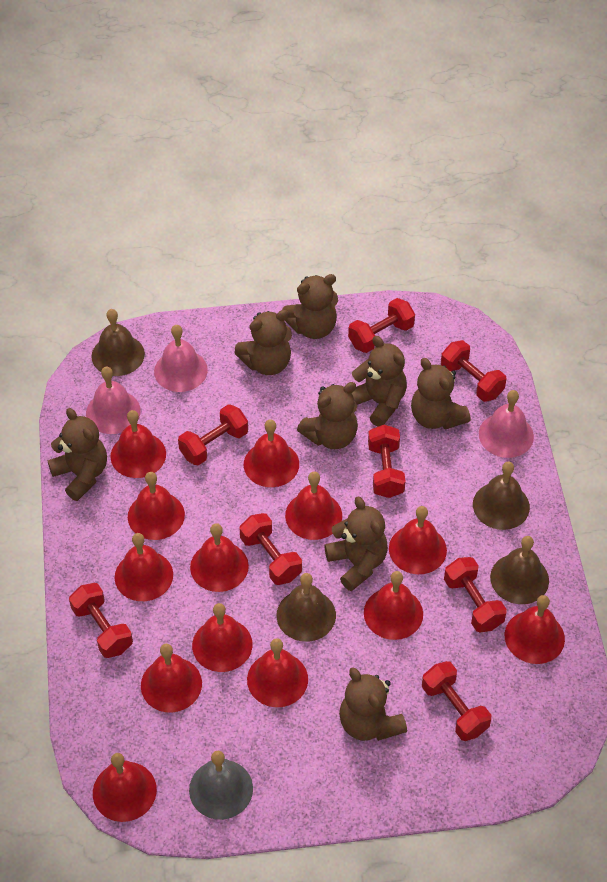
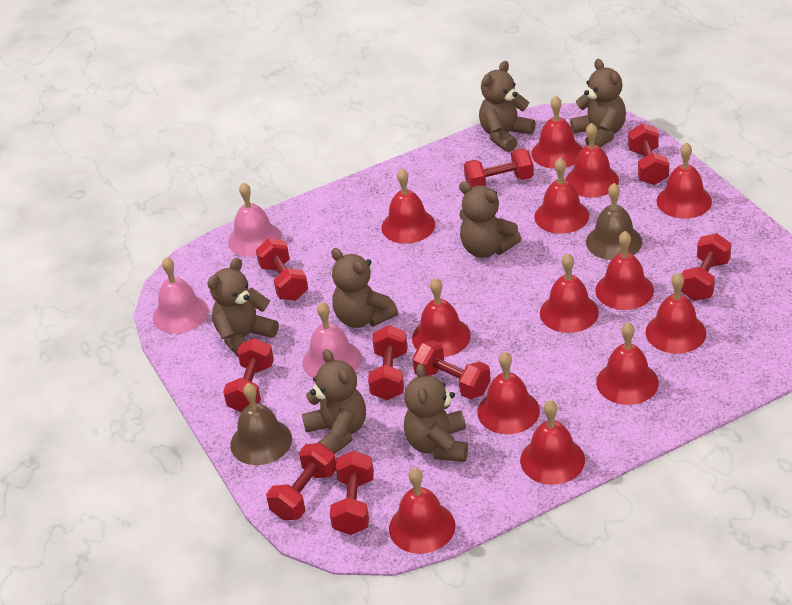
brown bell: 4 -> 2
brown teddy bear: 8 -> 7
grey bell: 1 -> 0
red dumbbell: 8 -> 9

